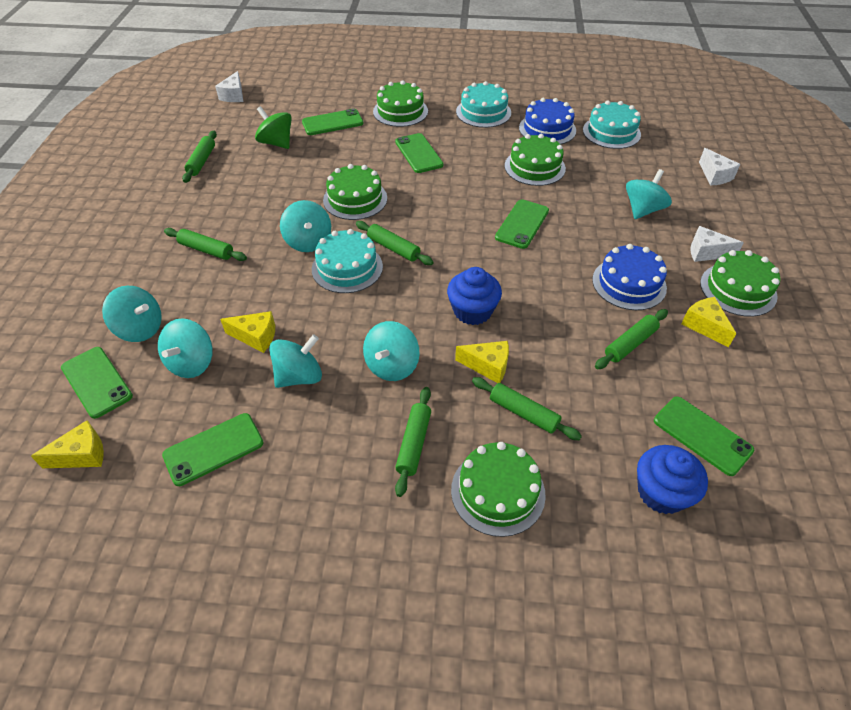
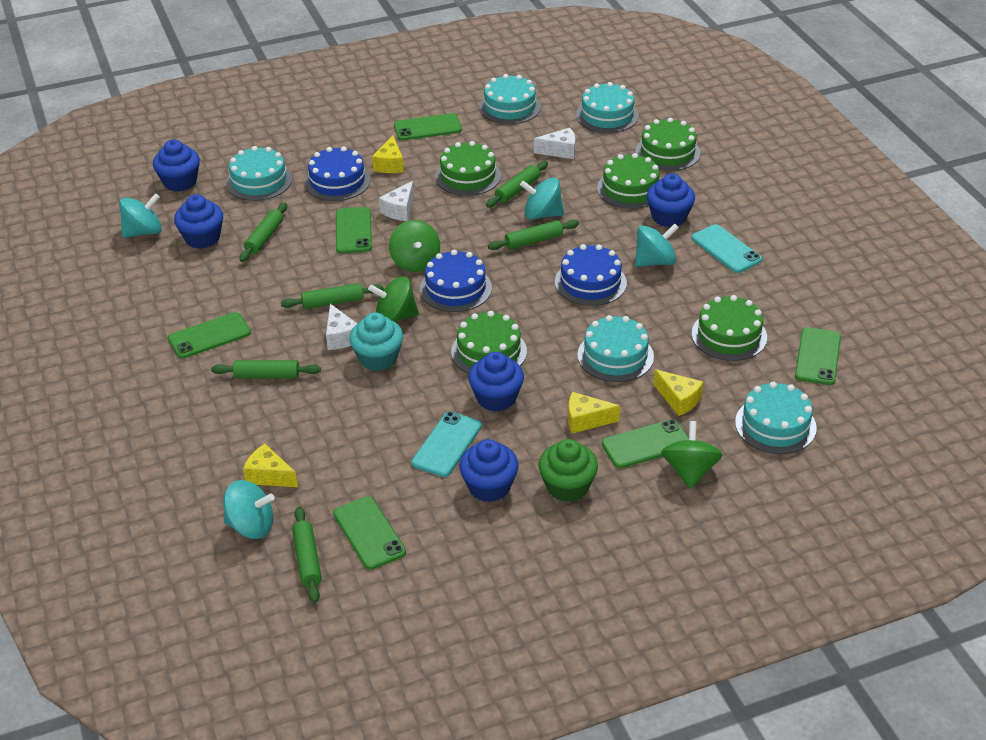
blue cake: 2 -> 3
blue cupcake: 2 -> 5
green cupcake: 0 -> 1
green spinning top: 1 -> 3
turquoise cake: 3 -> 5
turquoise cupcake: 0 -> 1
turquoise phone: 0 -> 2
turquoise spinning top: 6 -> 4

